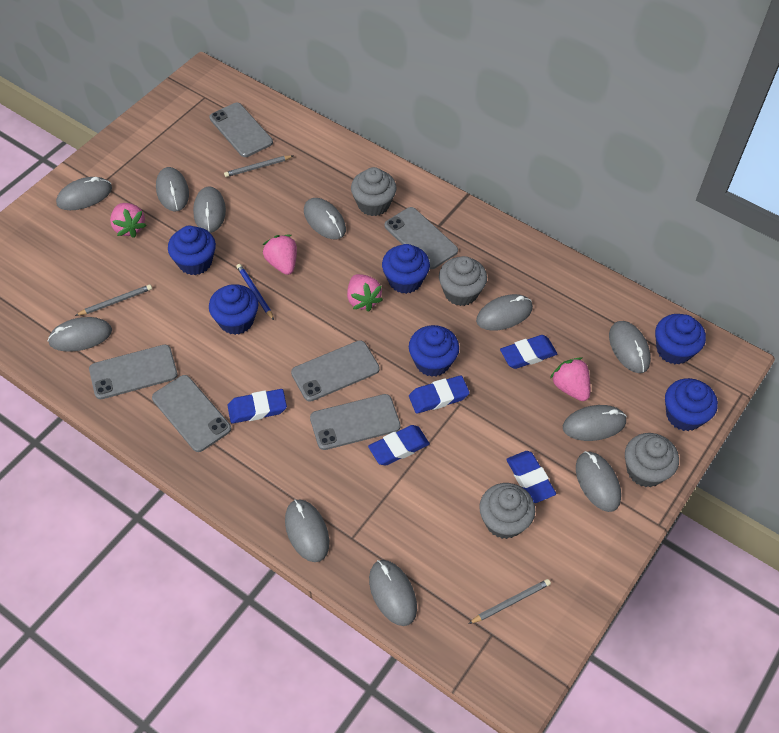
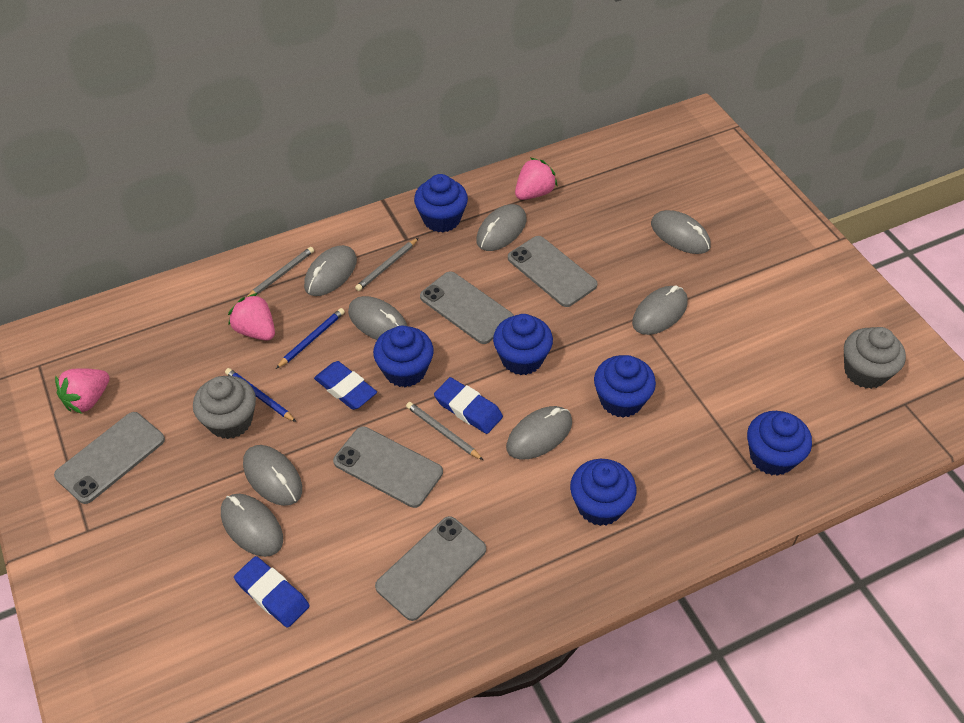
blue eraser: 5 -> 3
blue pencil: 1 -> 2
grey cupcake: 4 -> 2
grey mouse: 11 -> 8
grey phone: 6 -> 5
pink strawberry: 4 -> 3

